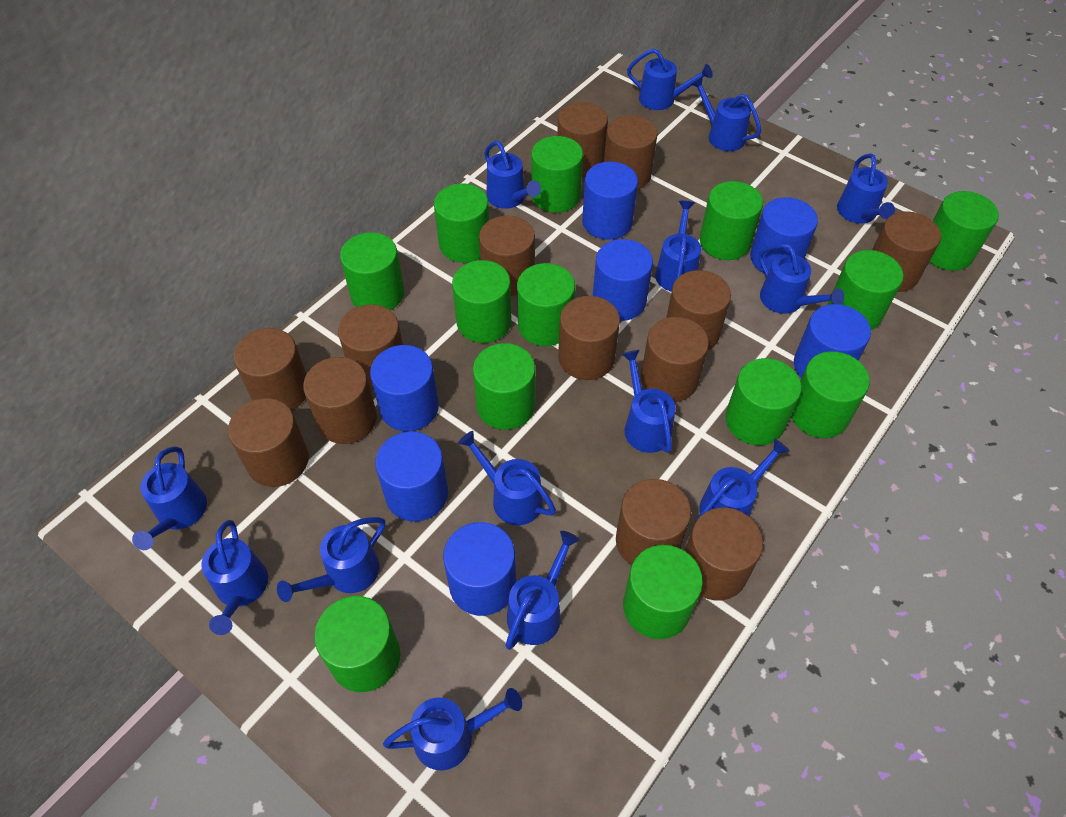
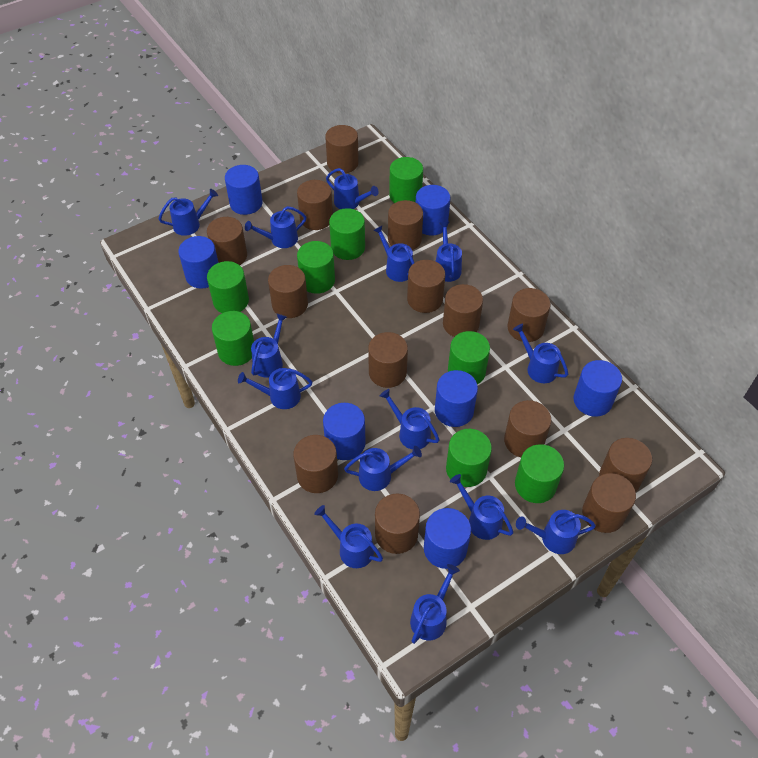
brown cylinder: 13 -> 14
green cylinder: 13 -> 8

